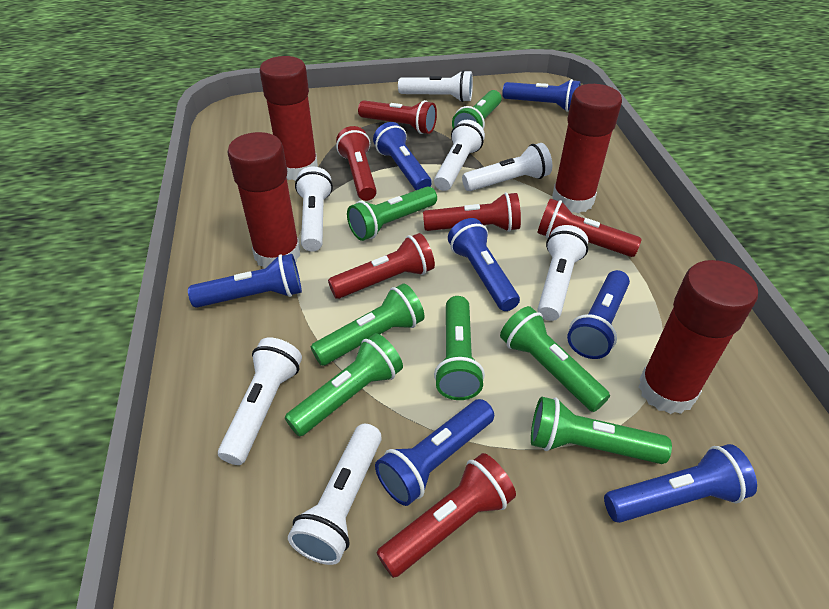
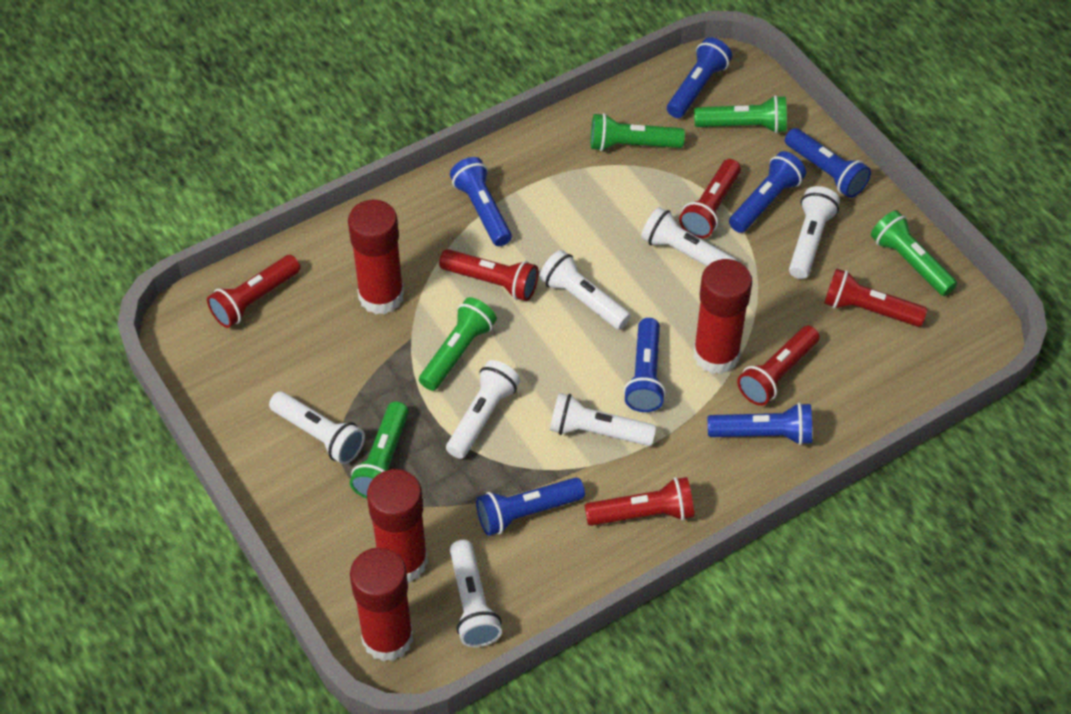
green flashlight: 7 -> 5

